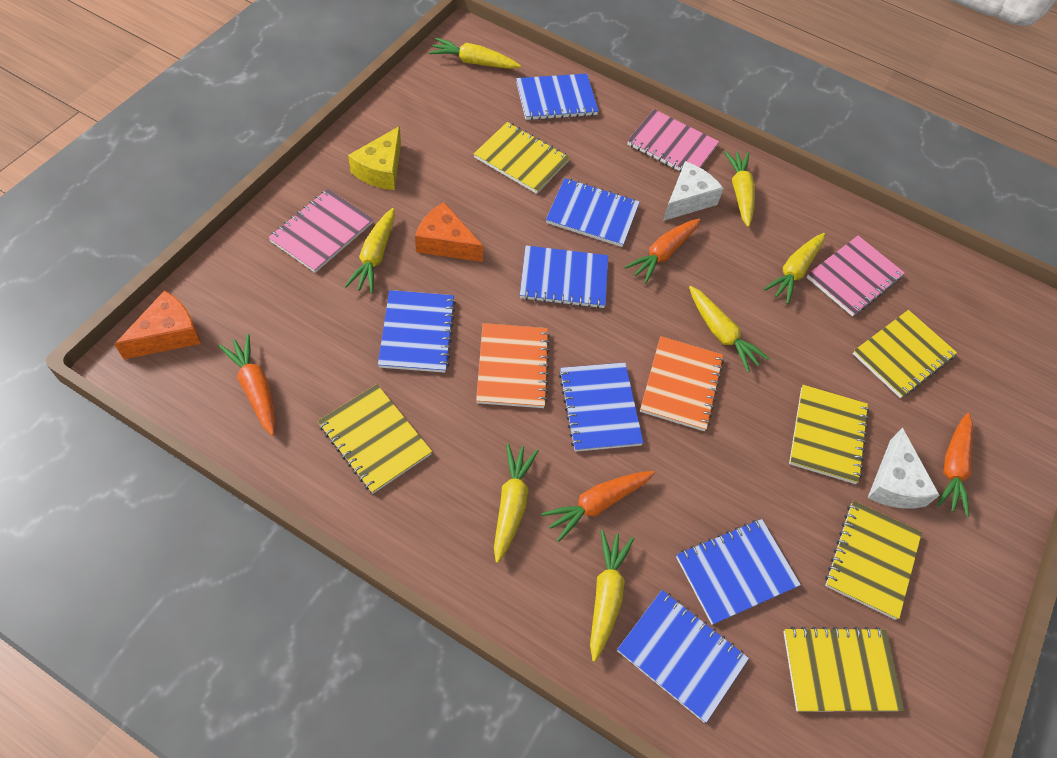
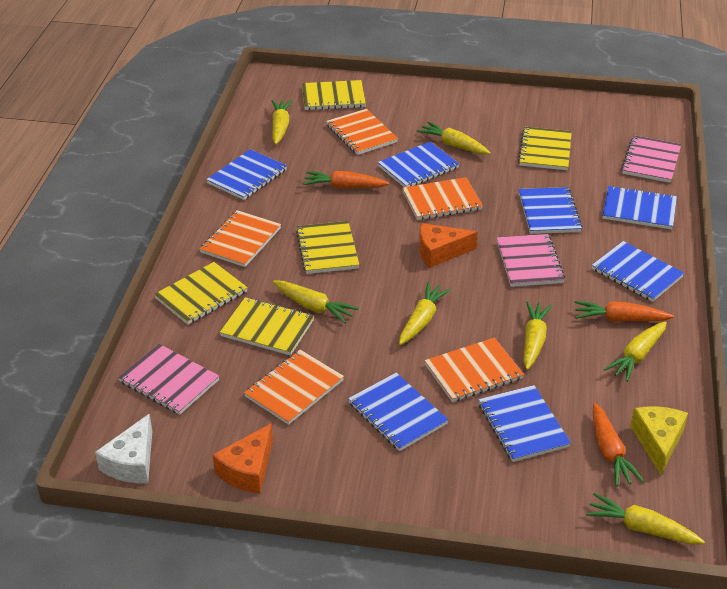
orange carrot: 4 -> 3
orange notebook: 2 -> 5
white cheese: 2 -> 1
yellow notebook: 6 -> 5

